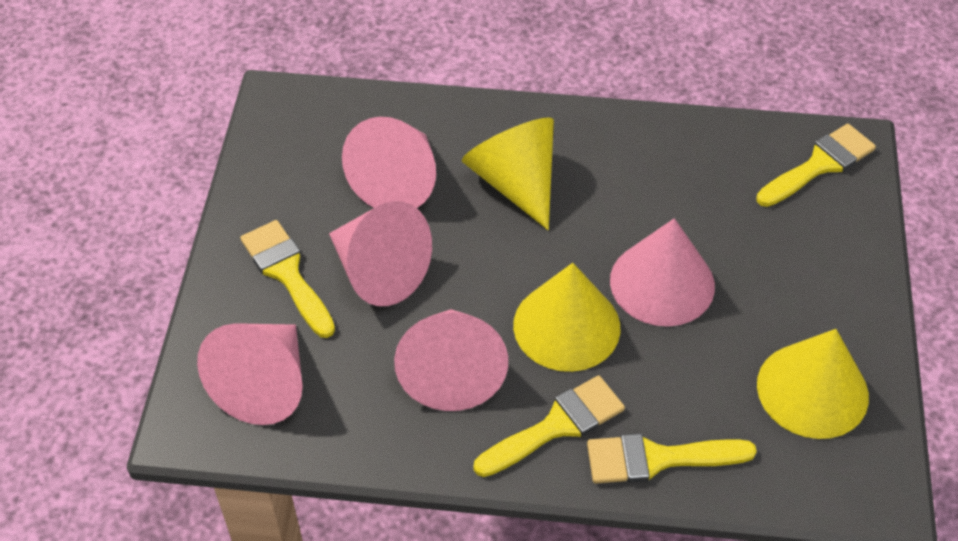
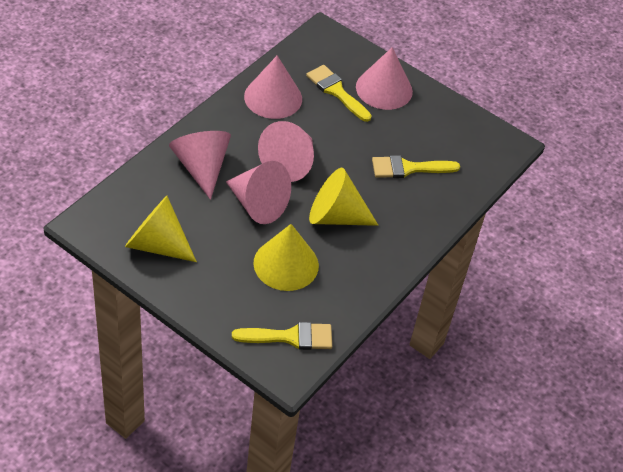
yellow brush: 4 -> 3

